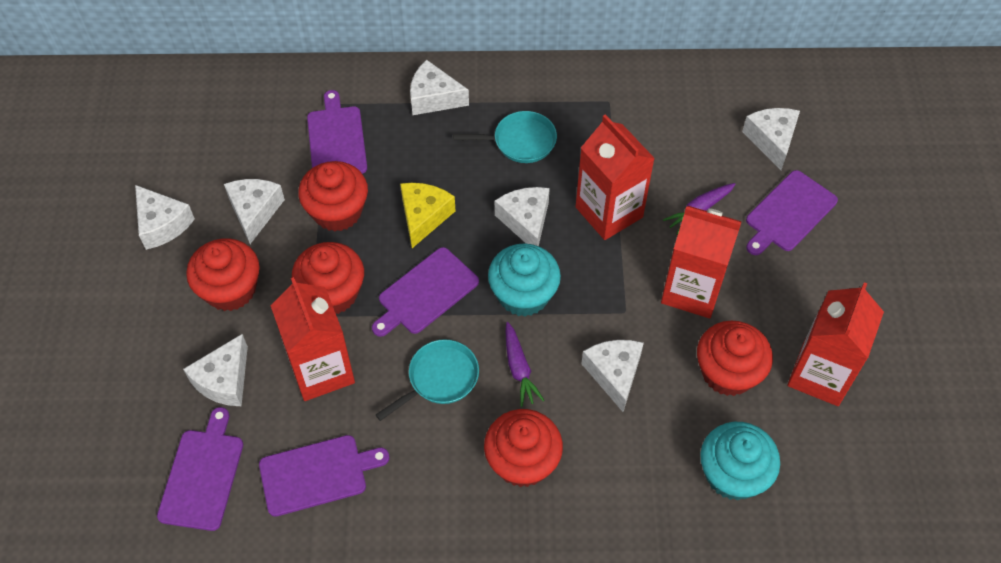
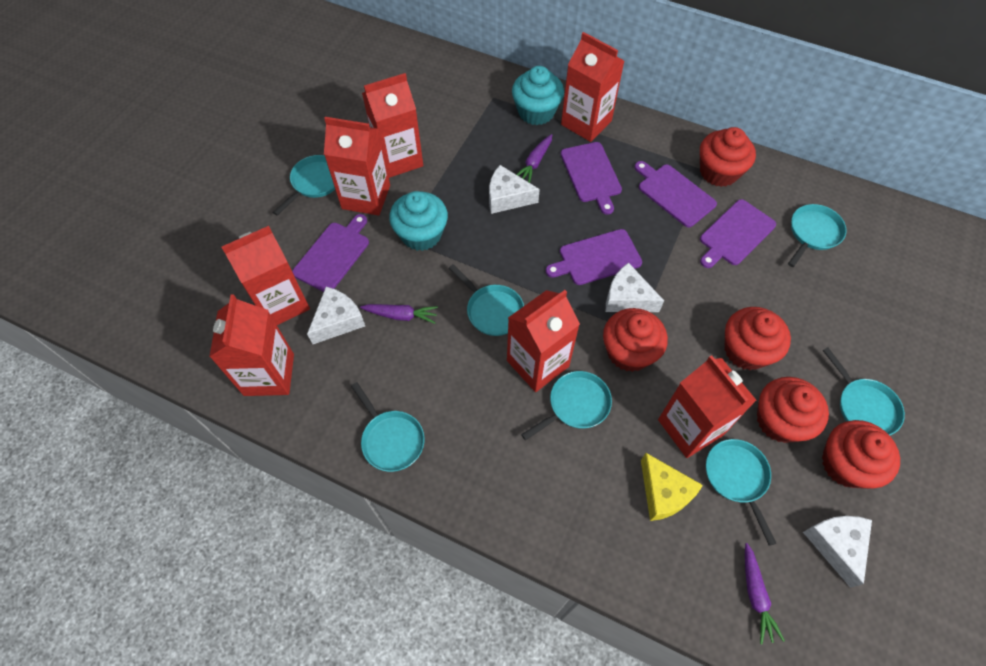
purple carrot: 2 -> 3
red carton: 4 -> 7
turquoise pan: 2 -> 7
white cheese: 7 -> 4

